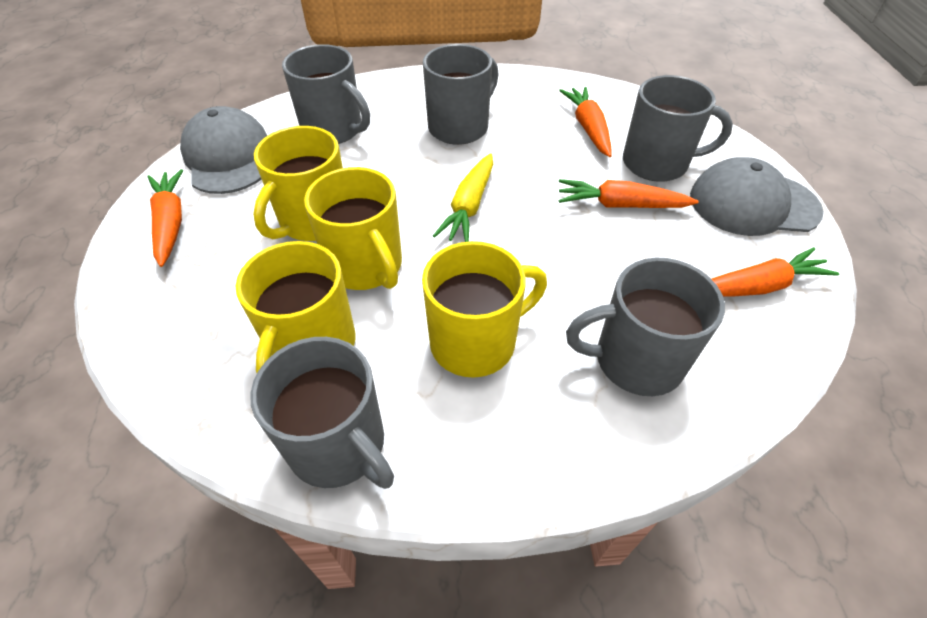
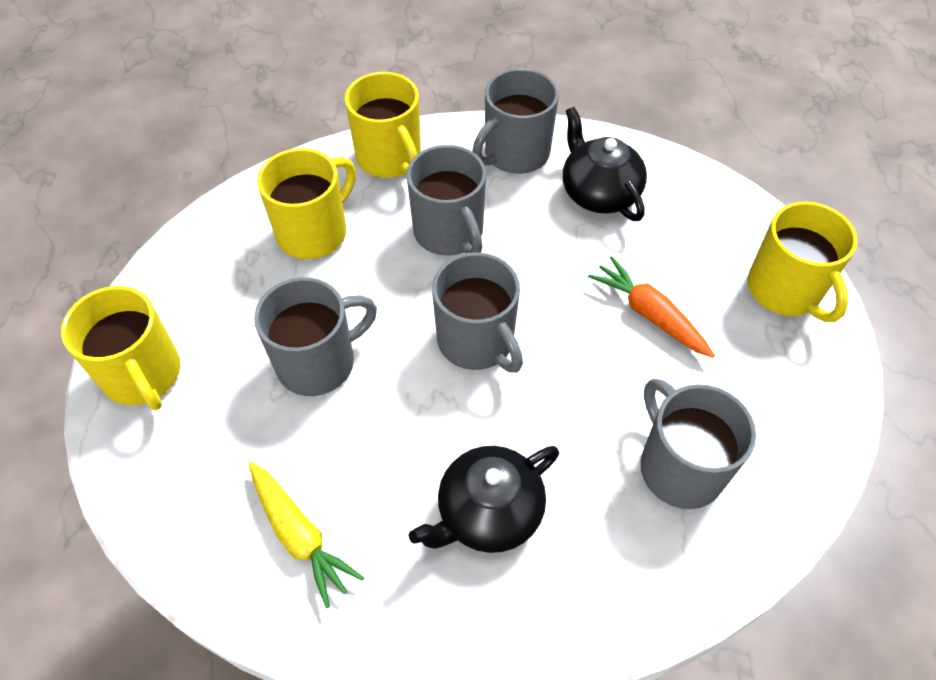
black teapot: 0 -> 2
grey cap: 2 -> 0
orange carrot: 4 -> 1

